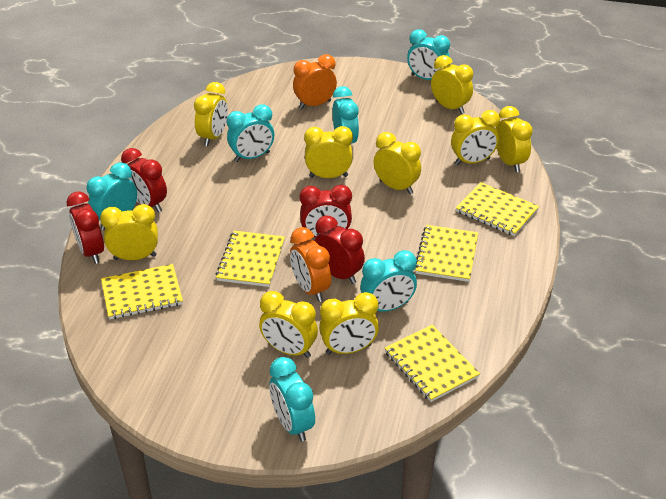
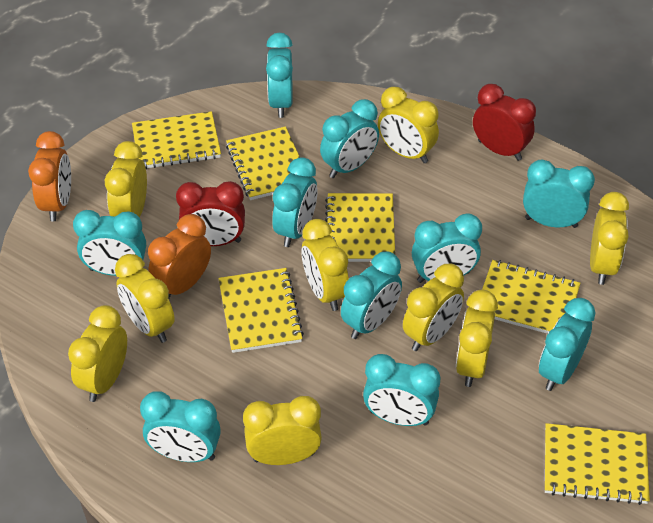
red clock: 4 -> 2
turquoise clock: 6 -> 10
yellow notebook: 5 -> 6

